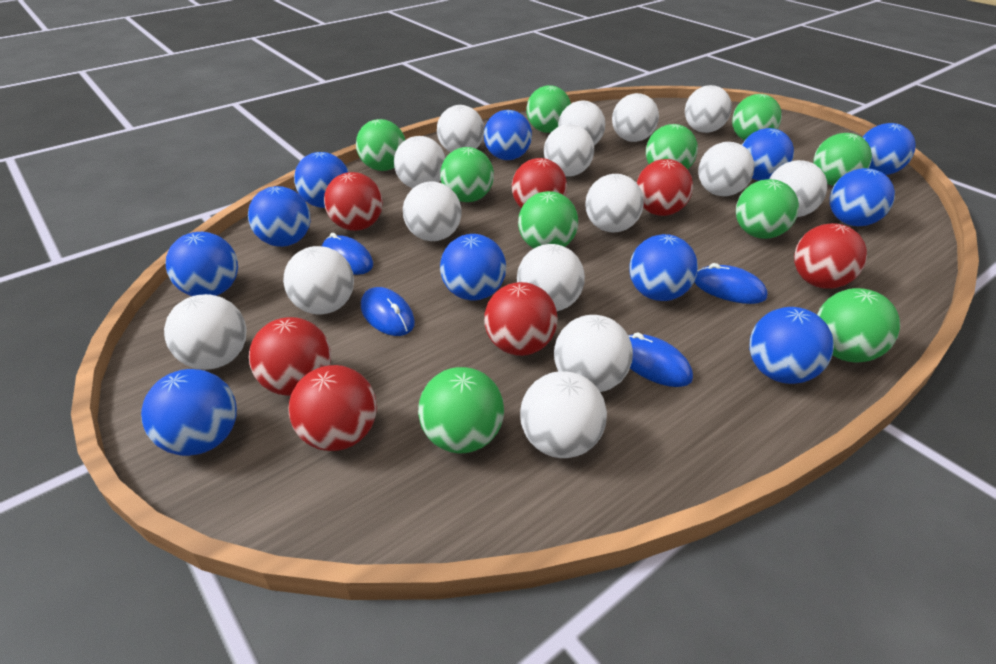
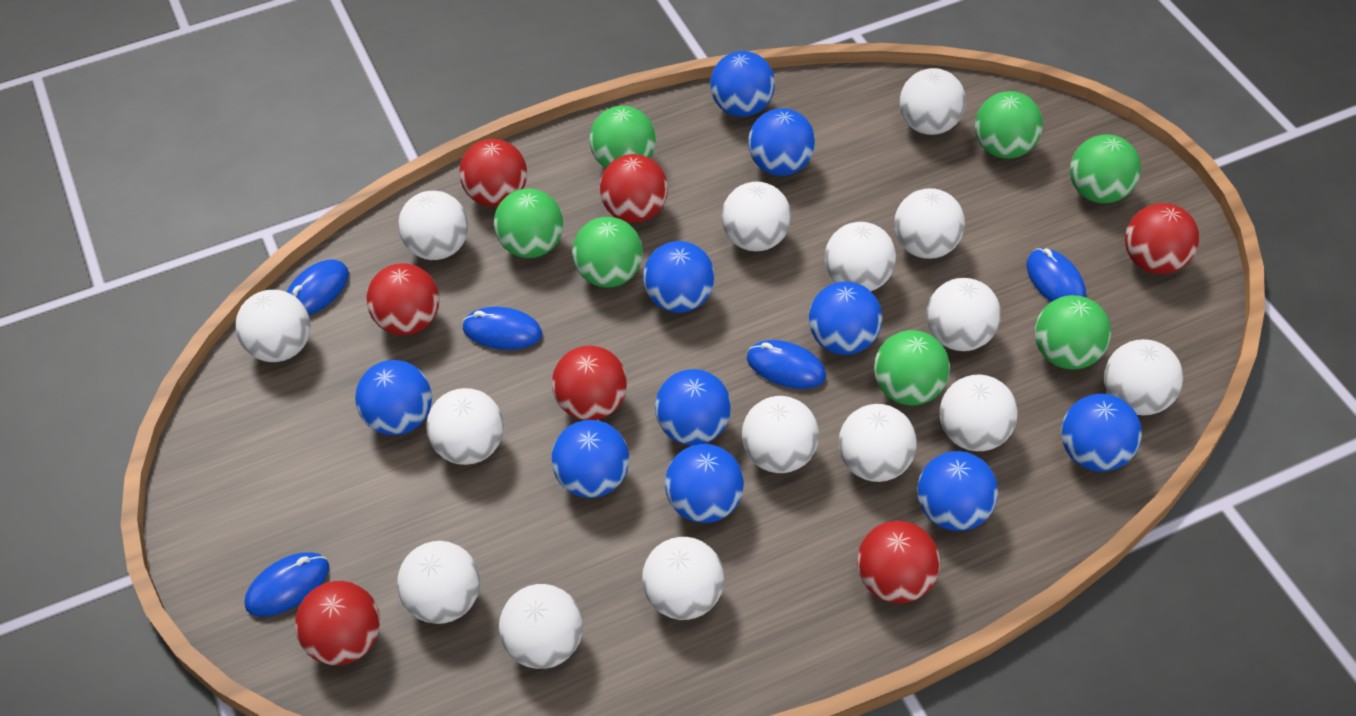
blue ball: 11 -> 10
blue mouse: 4 -> 5
green ball: 10 -> 7

